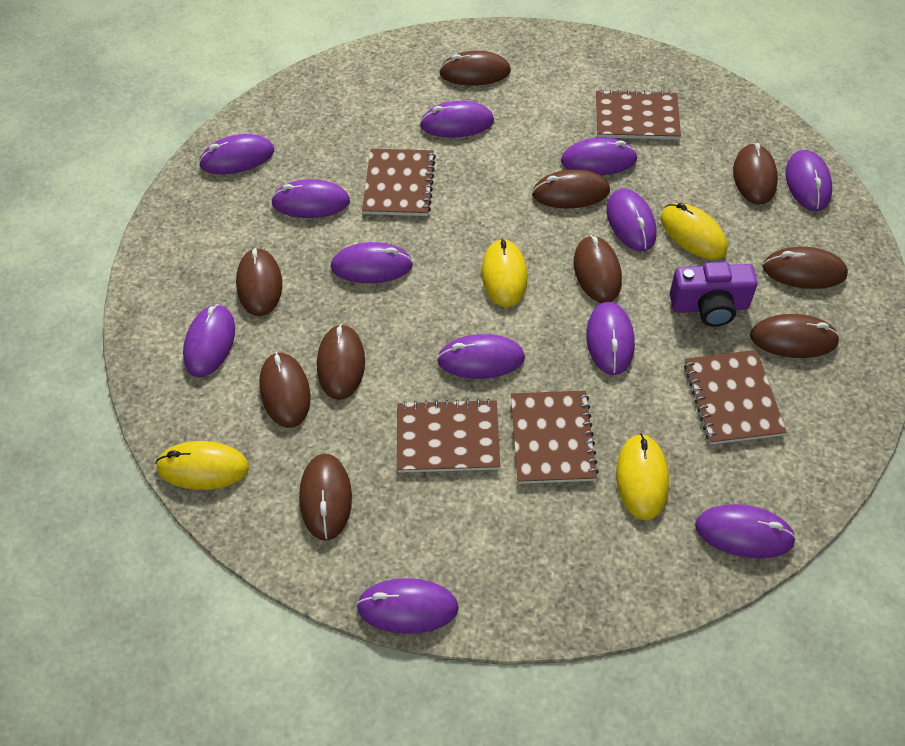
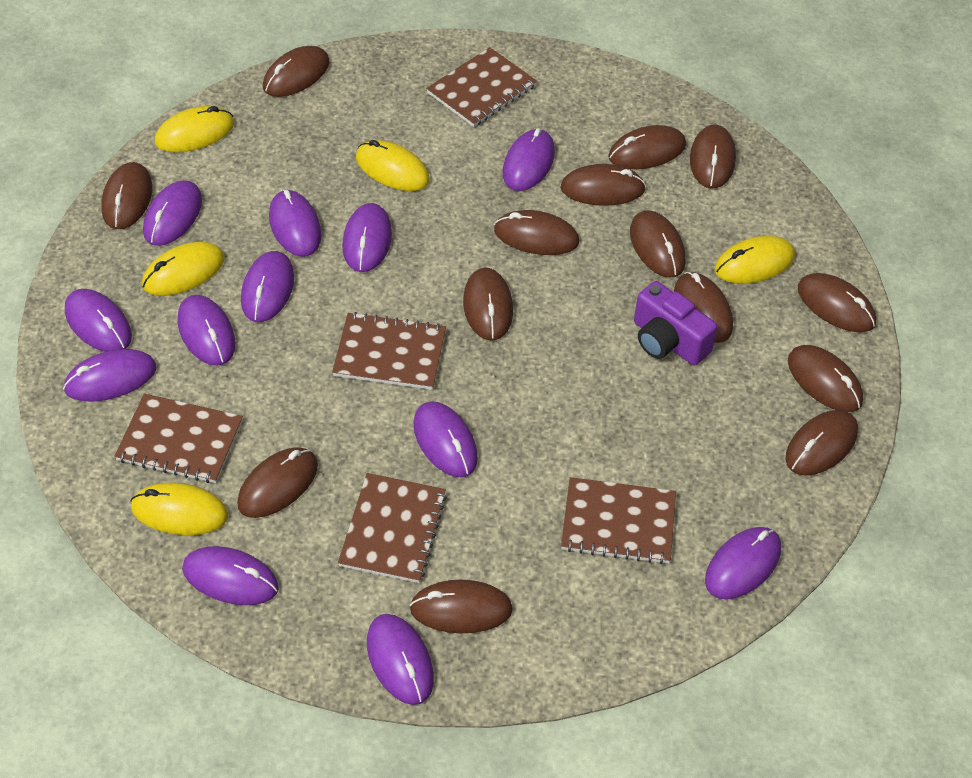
brown mouse: 10 -> 14
yellow mouse: 4 -> 5

